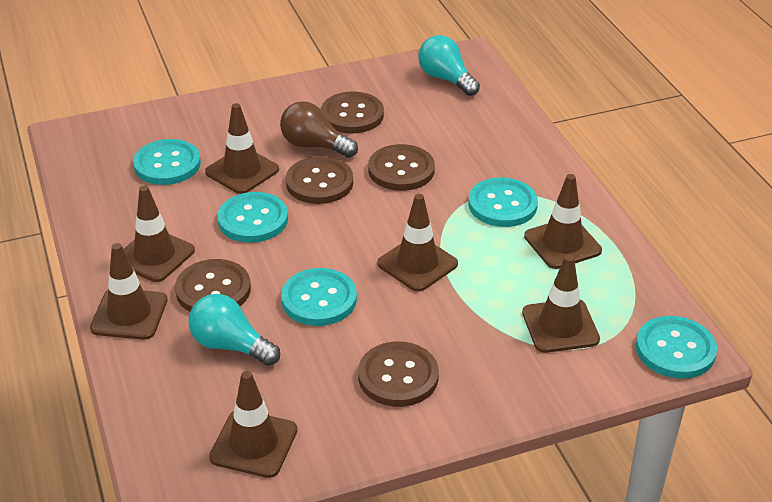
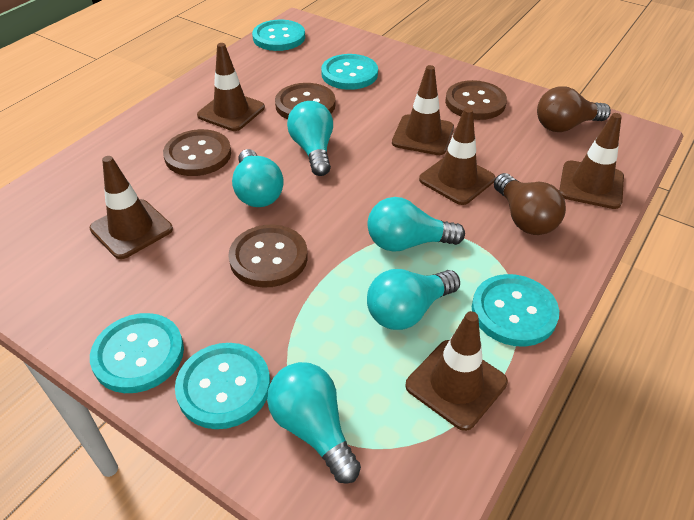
brown button: 5 -> 4
brown light bulb: 1 -> 2
brown traffic cone: 7 -> 6
turquoise light bulb: 2 -> 5

